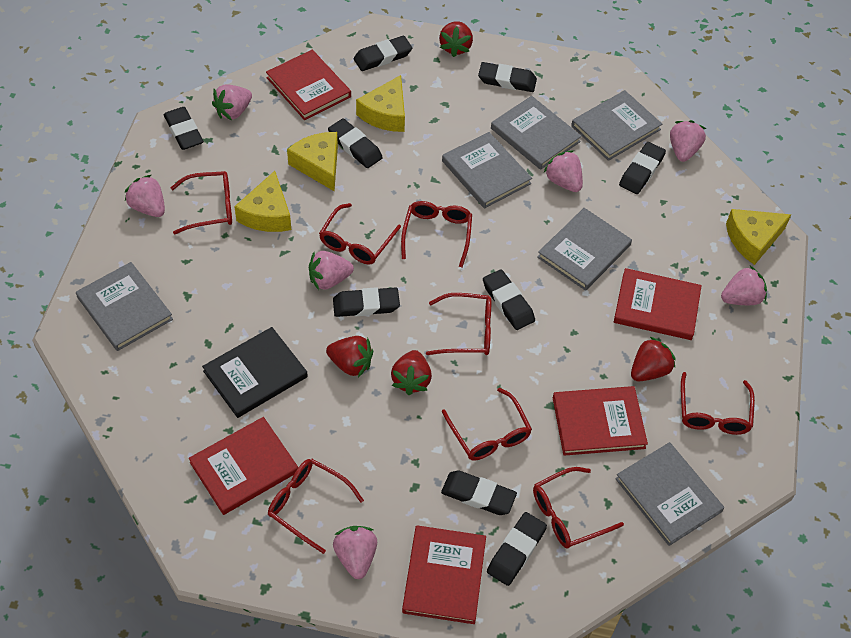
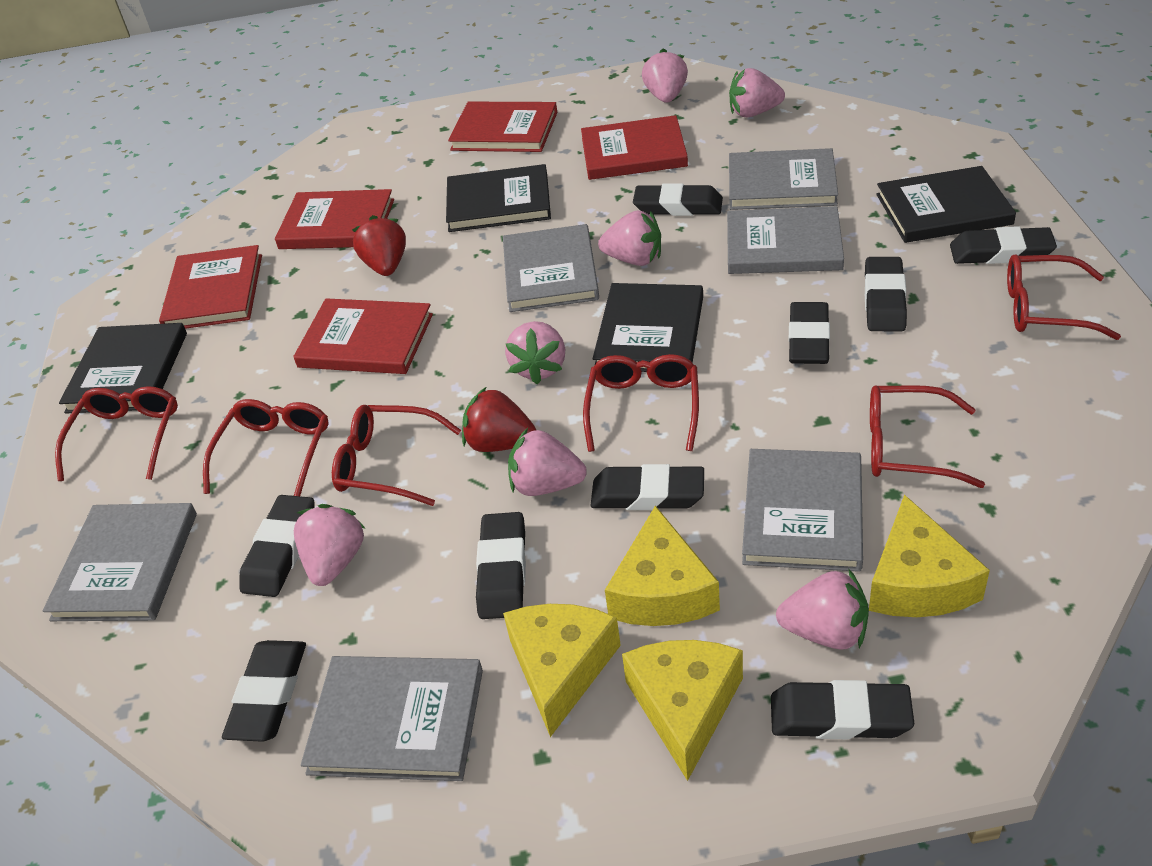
black book: 1 -> 4
red glasses: 8 -> 6
red strawberry: 4 -> 2

